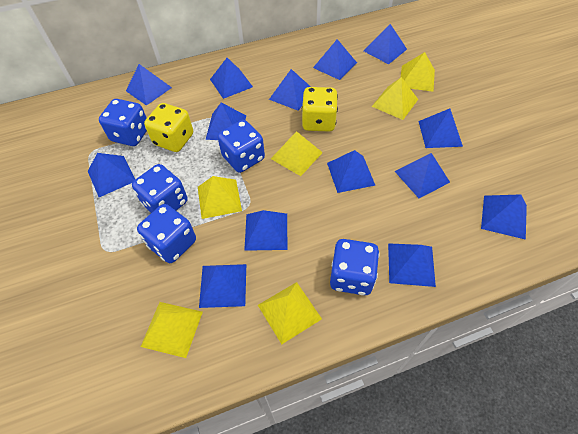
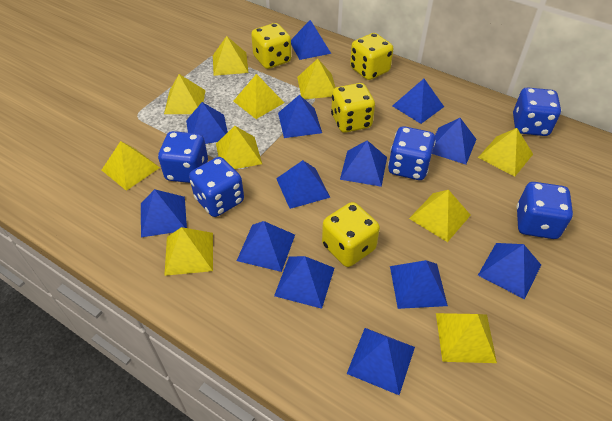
blue pyramid: 14 -> 13
yellow dice: 2 -> 4
yellow pyramid: 6 -> 10

